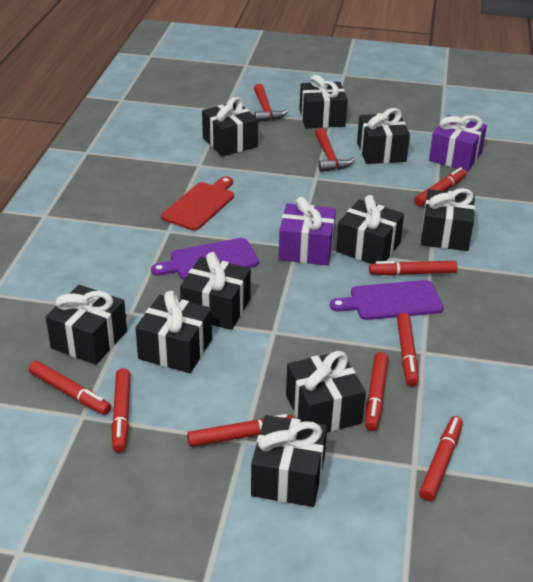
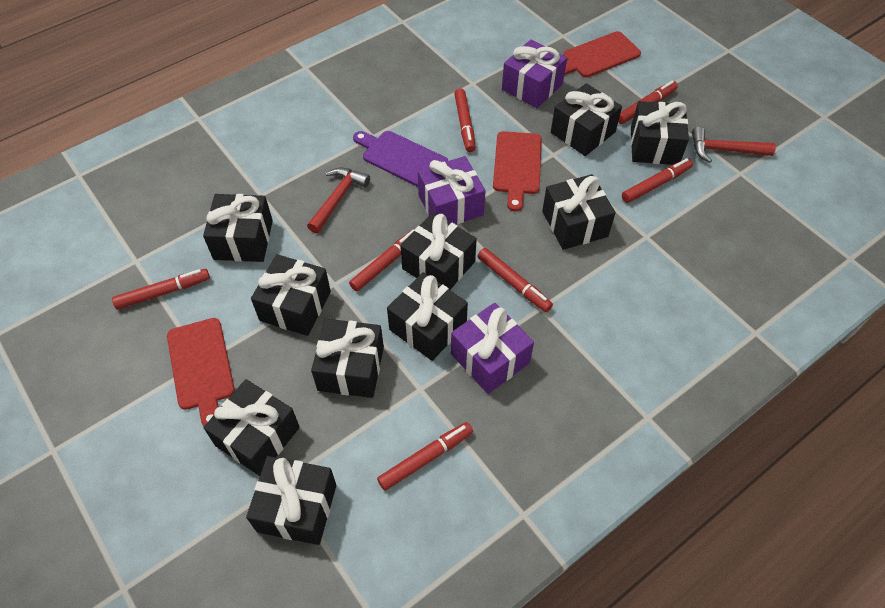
purple cutting board: 2 -> 1
purple gift: 2 -> 3
red cutting board: 1 -> 3
red marker: 8 -> 7

